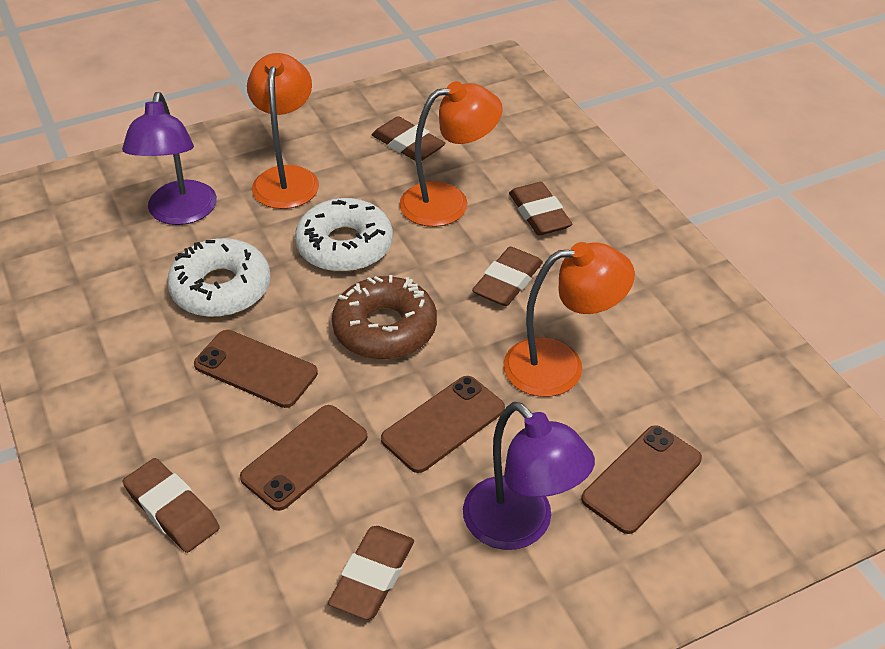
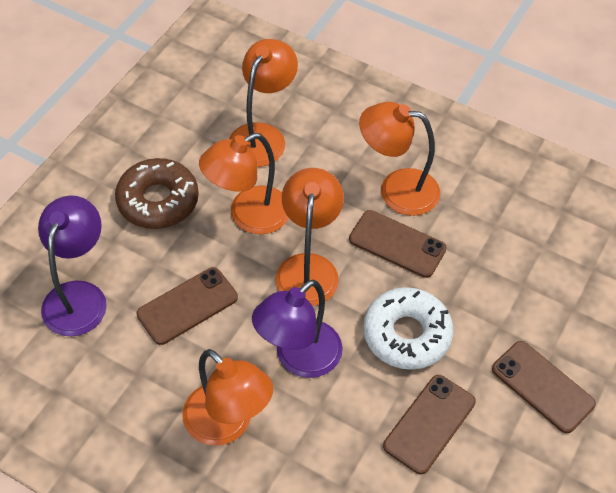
brown eraser: 5 -> 0
orange lamp: 3 -> 5
white donut: 2 -> 1

